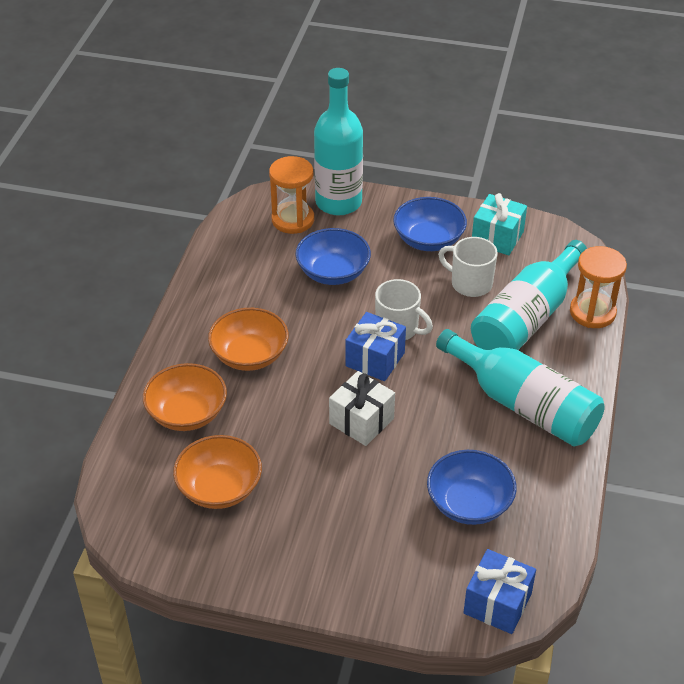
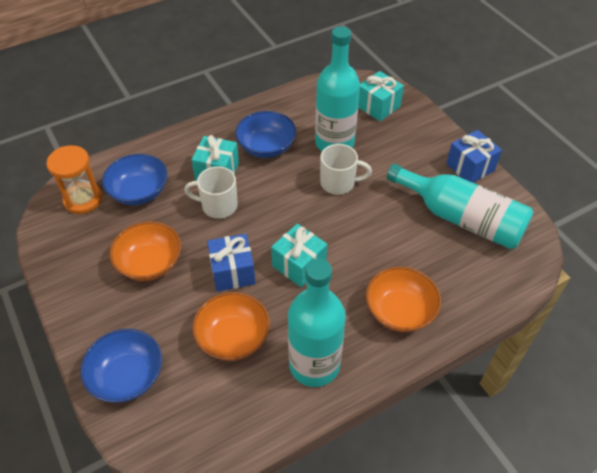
orange hourglass: 2 -> 1
turquoise gift: 1 -> 3
white gift: 1 -> 0

